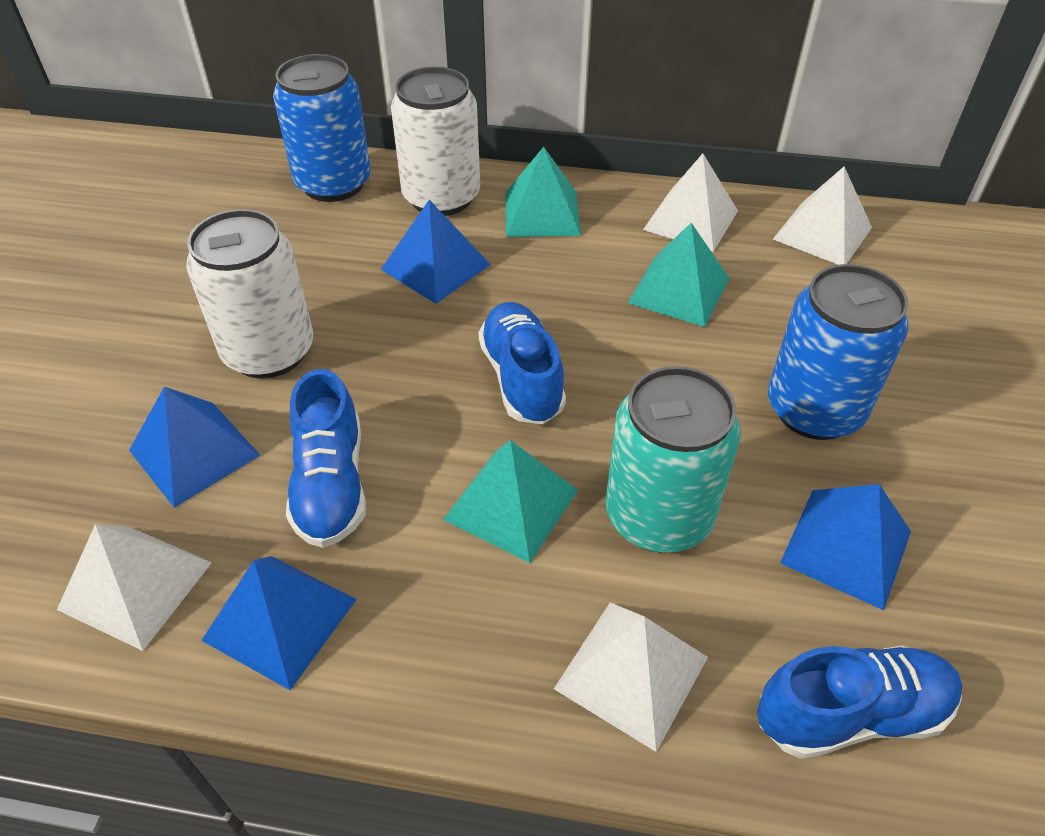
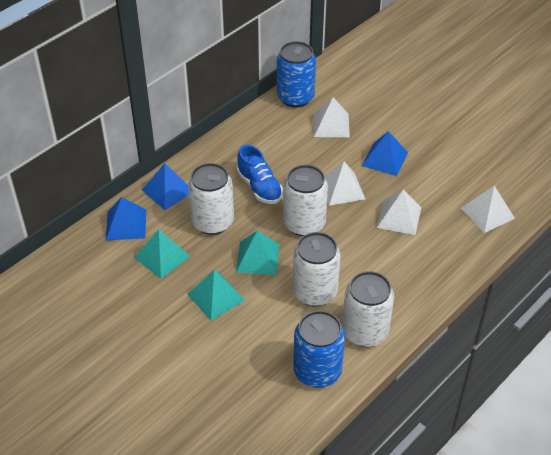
blue pyramid: 4 -> 3
blue shoe: 3 -> 1
turquoise can: 1 -> 0
white can: 2 -> 4

